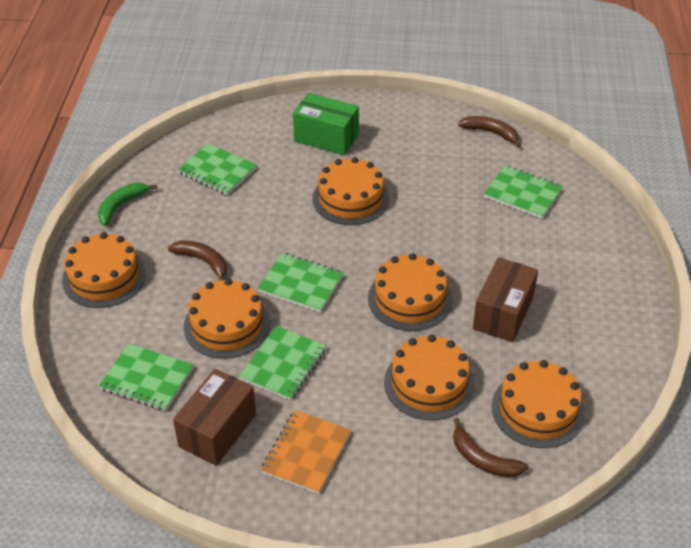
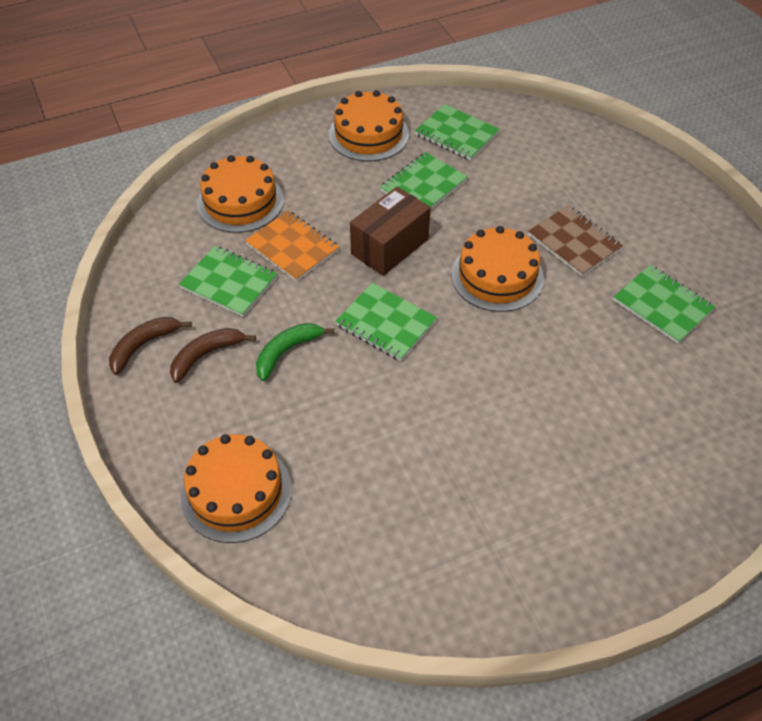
brown banana: 3 -> 2
brown box: 2 -> 1
brown notebook: 0 -> 1
green box: 1 -> 0
orange cake: 6 -> 4

